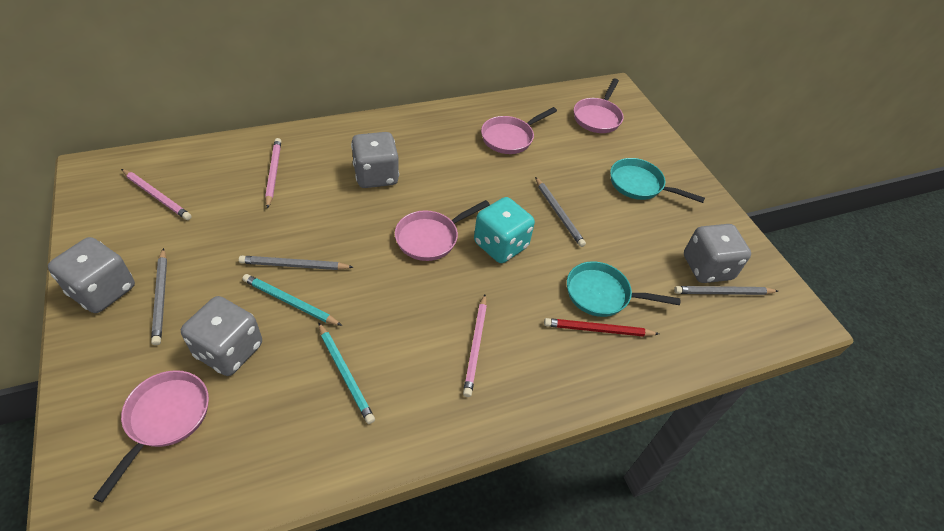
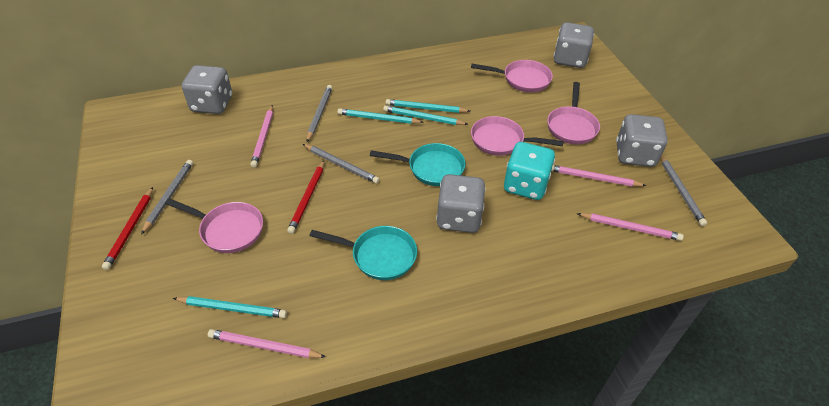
pink pencil: 3 -> 4
red pencil: 1 -> 2
turquoise pencil: 2 -> 4

